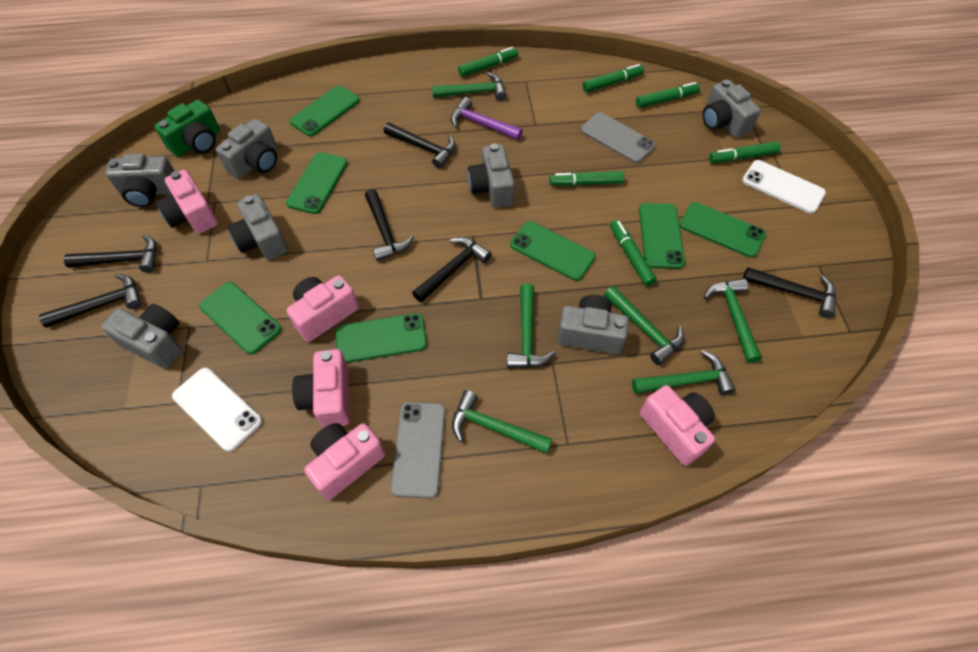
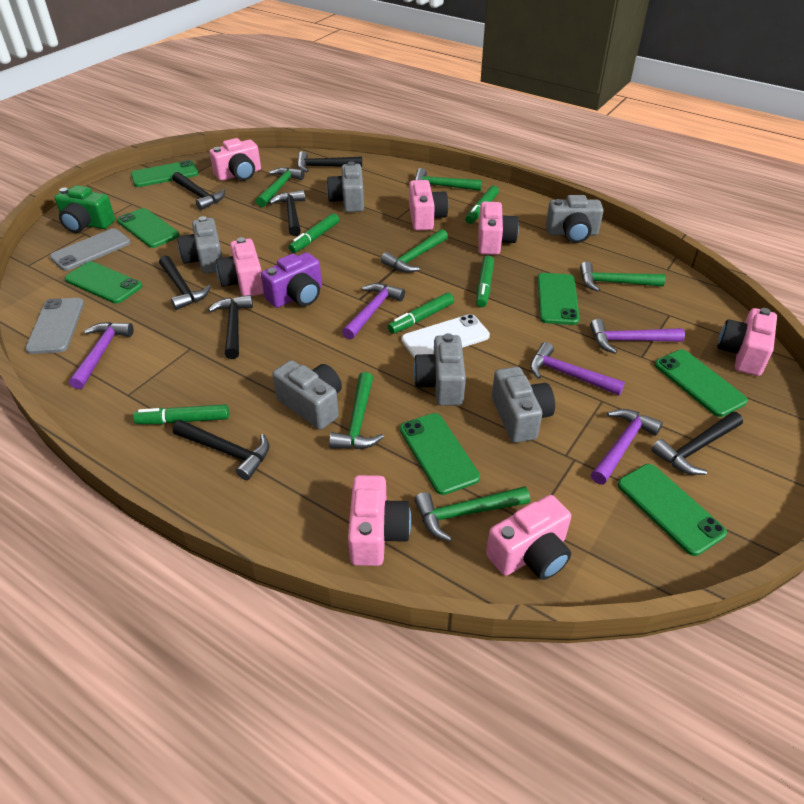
black hammer: 6 -> 7
green marker: 6 -> 5
grey camera: 7 -> 6
pink camera: 5 -> 7
purple camera: 0 -> 1
purple hammer: 1 -> 5
white phone: 2 -> 1

